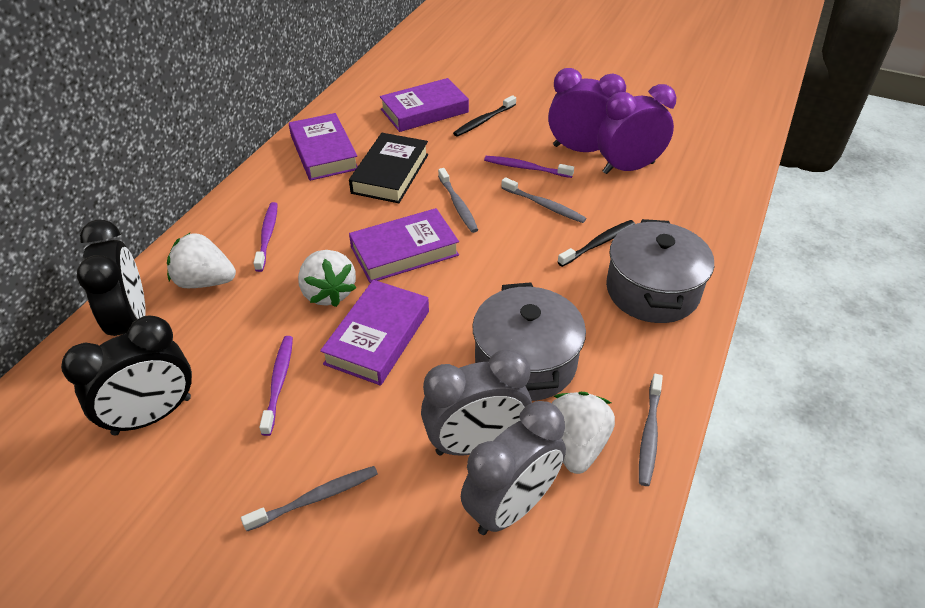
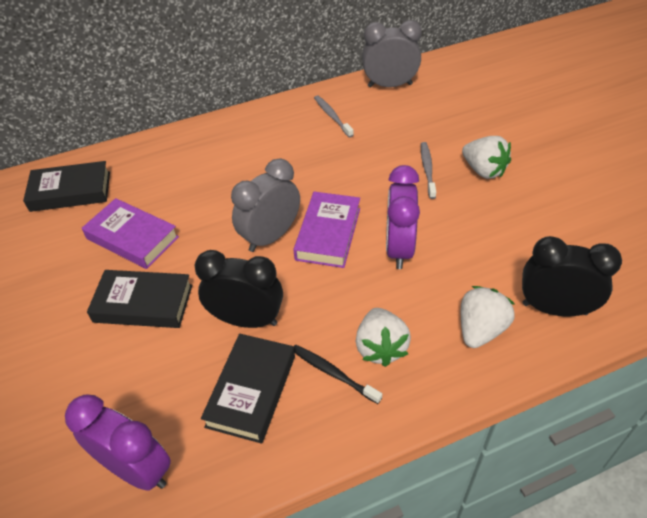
black book: 1 -> 3
black toothbrush: 2 -> 1
grey pot: 2 -> 0
grey toothbrush: 4 -> 2
purple book: 4 -> 2
purple toothbrush: 3 -> 0

